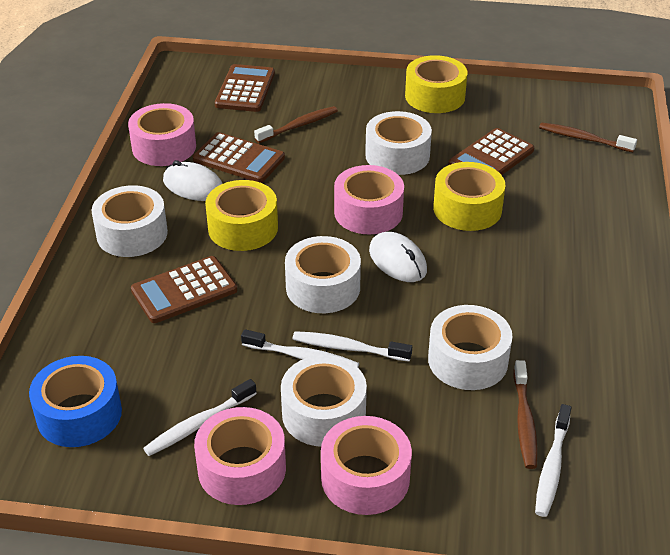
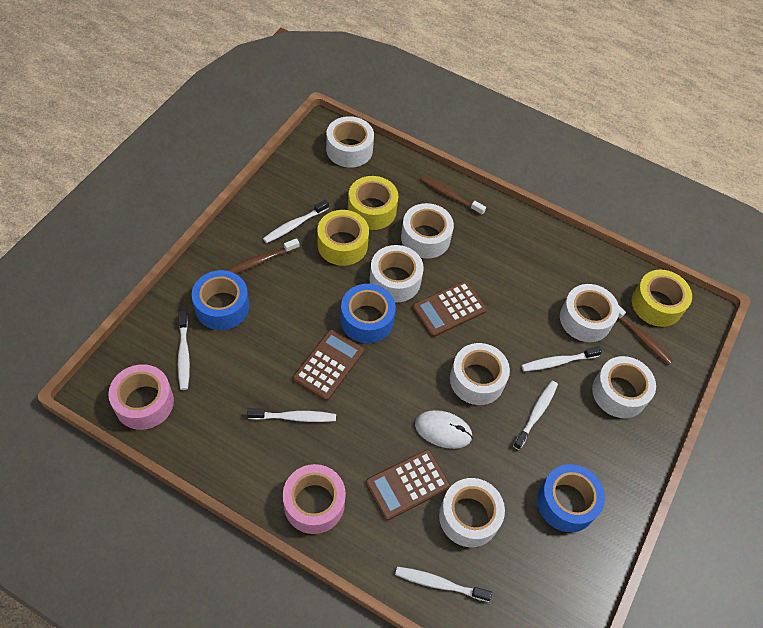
blue tape: 1 -> 3
brown calculator: 4 -> 3
pink tape: 4 -> 2
white mouse: 2 -> 1
white tape: 5 -> 7
white toothbrush: 4 -> 6

